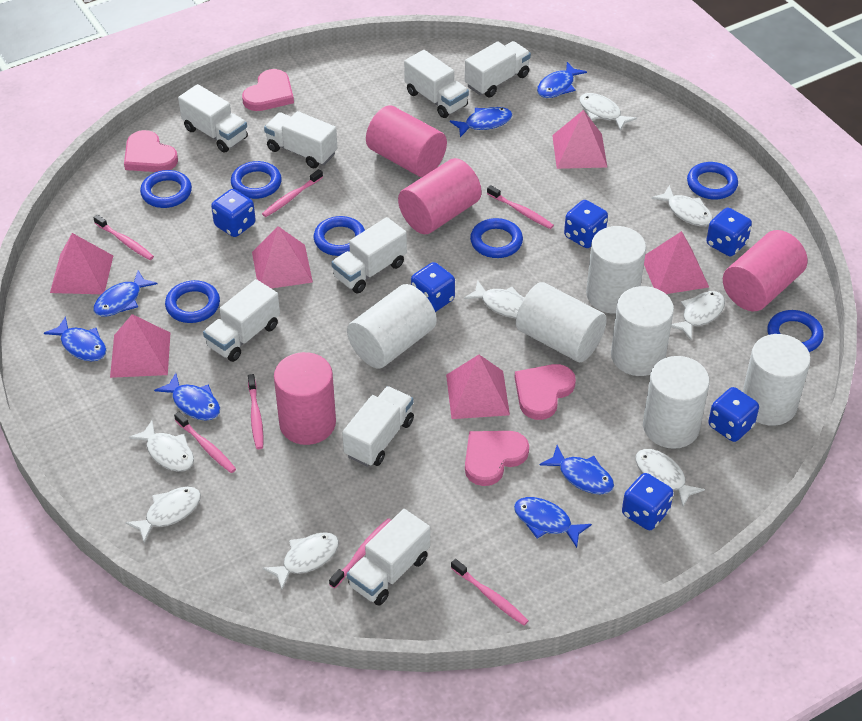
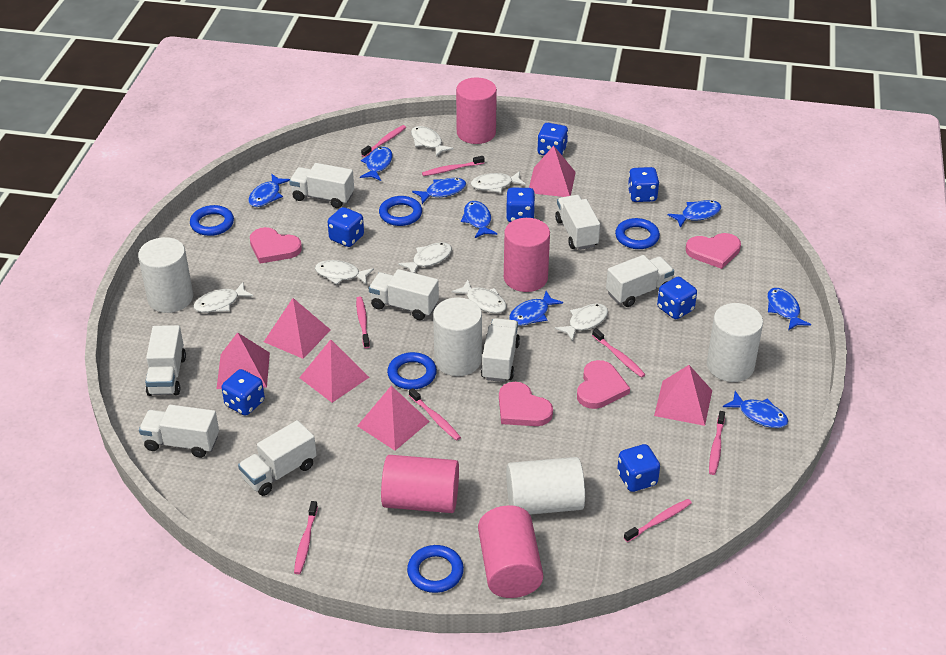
blue dice: 6 -> 7
blue fish: 7 -> 8
blue ring: 7 -> 5
pink toothbrush: 7 -> 8
white cylinder: 6 -> 4
white fish: 8 -> 7

